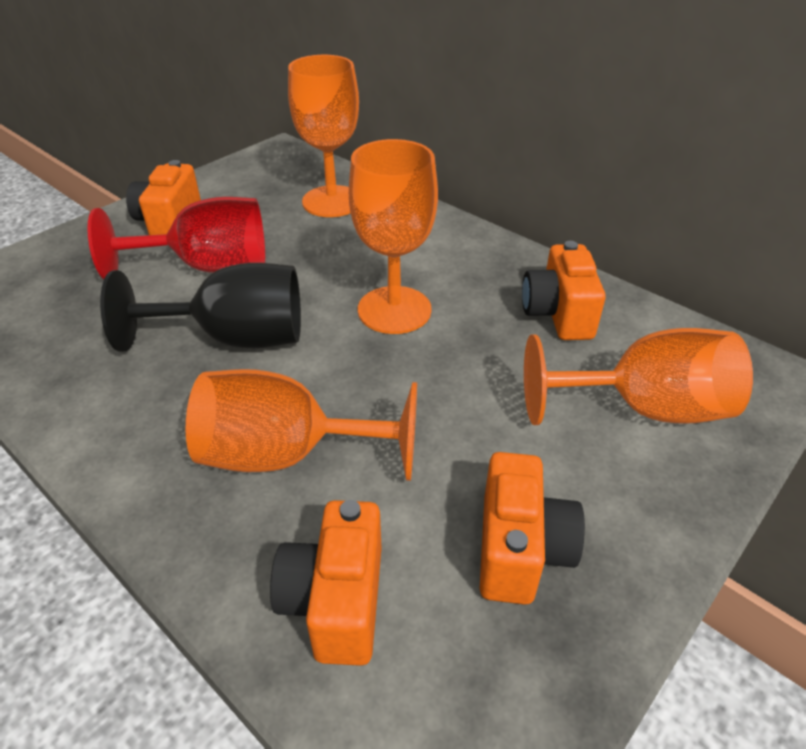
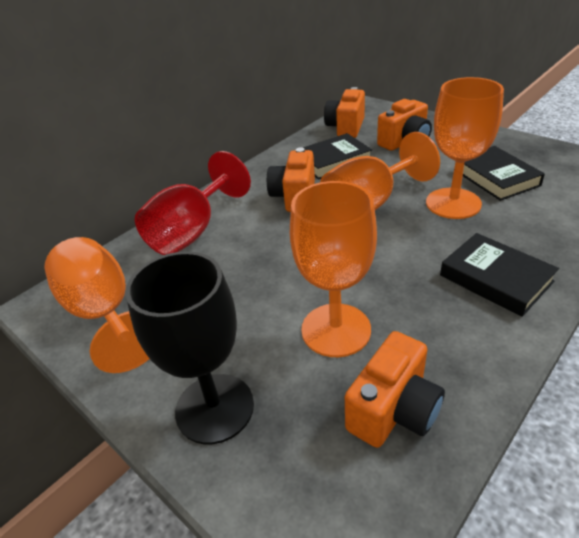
black book: 0 -> 3

